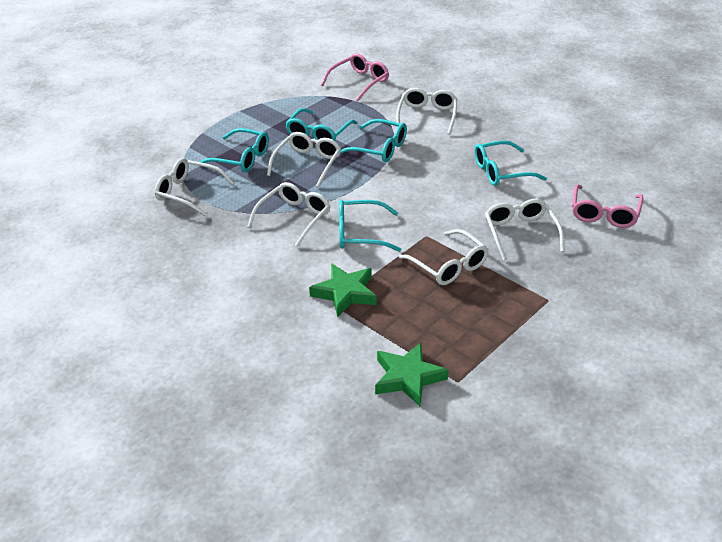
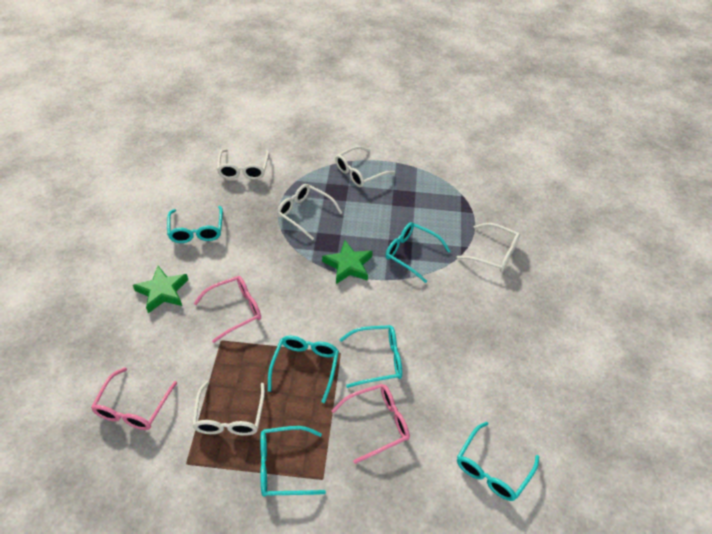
pink glasses: 2 -> 3
turquoise glasses: 5 -> 6
white glasses: 6 -> 5

